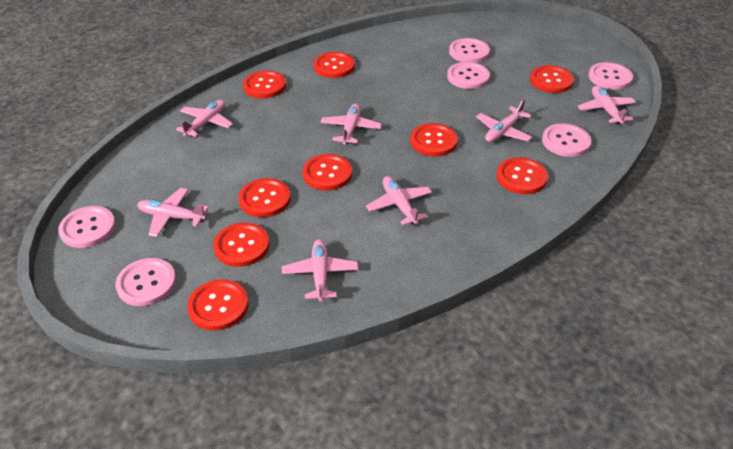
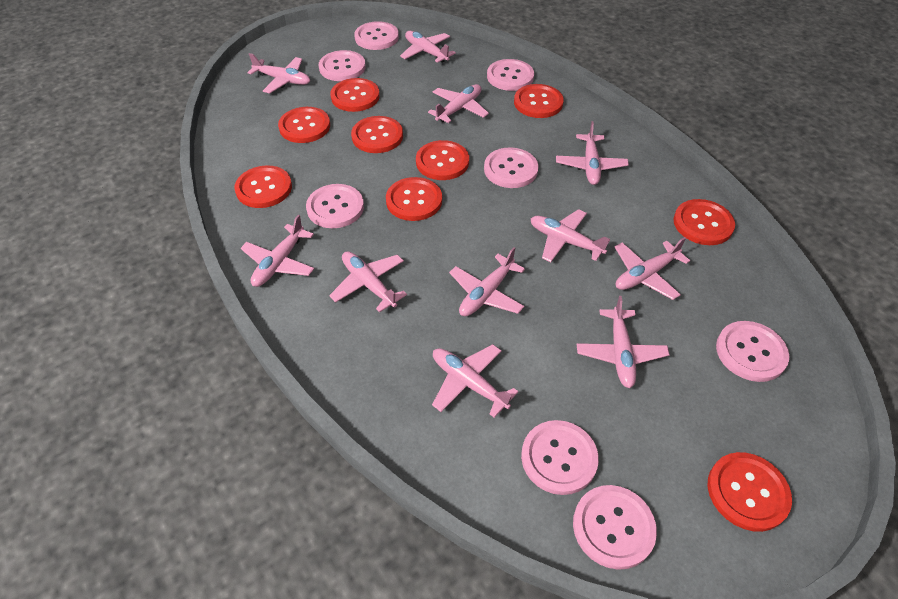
pink button: 6 -> 8
pink plane: 7 -> 11

